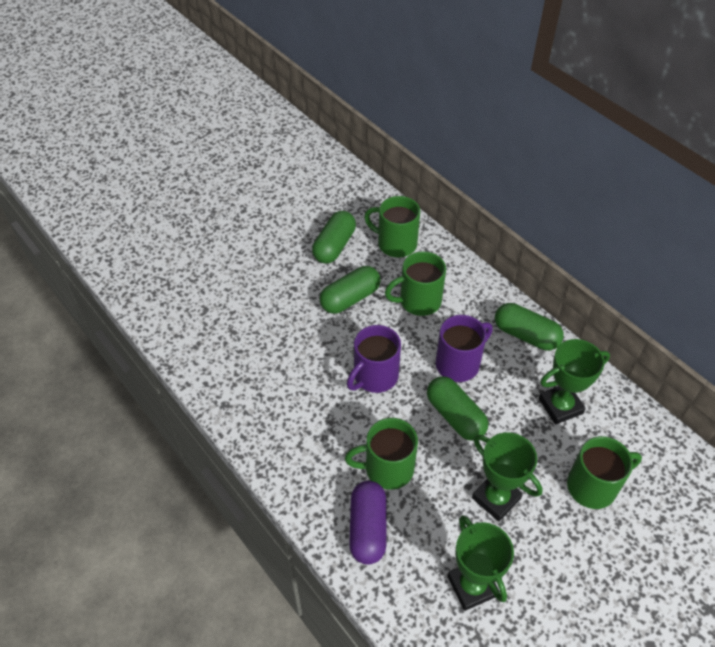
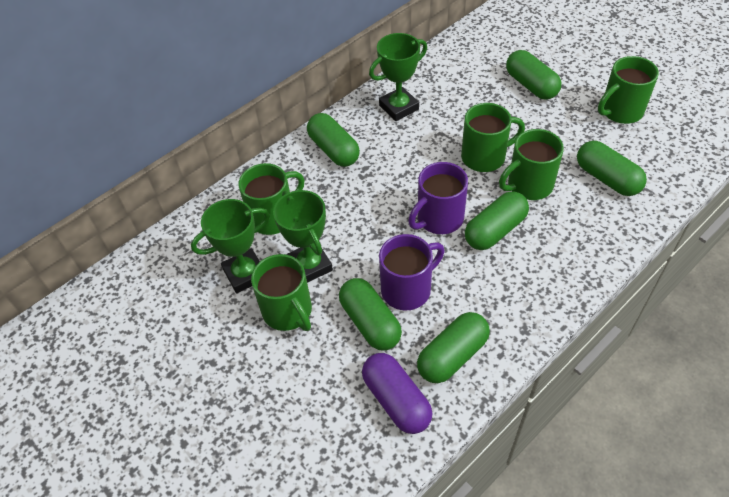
green capsule: 4 -> 6
green mug: 4 -> 5

